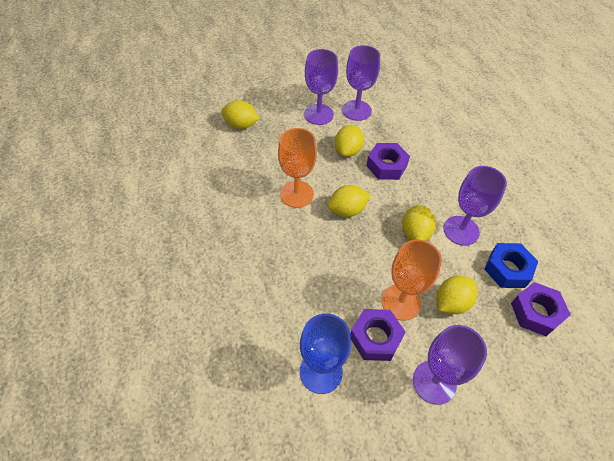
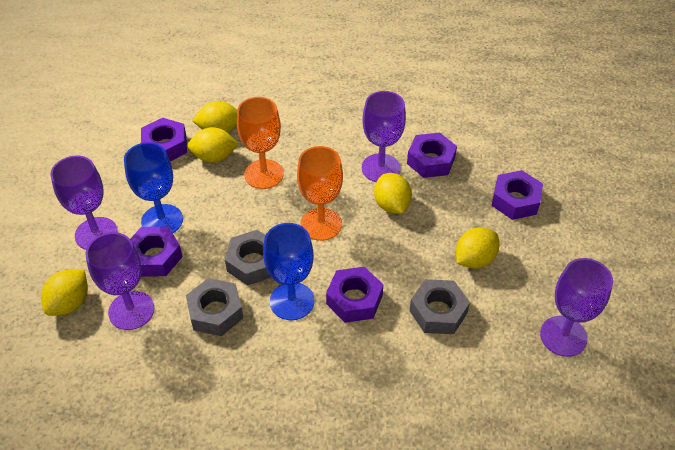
blue goblet: 1 -> 2
blue nut: 1 -> 0
grey nut: 0 -> 3
purple nut: 3 -> 5

